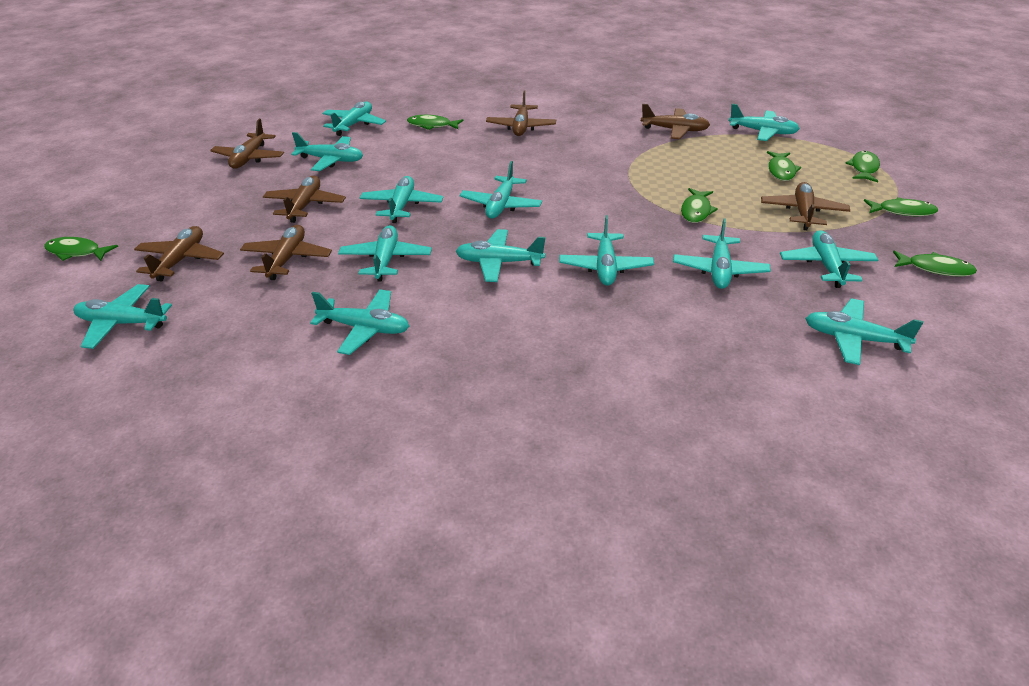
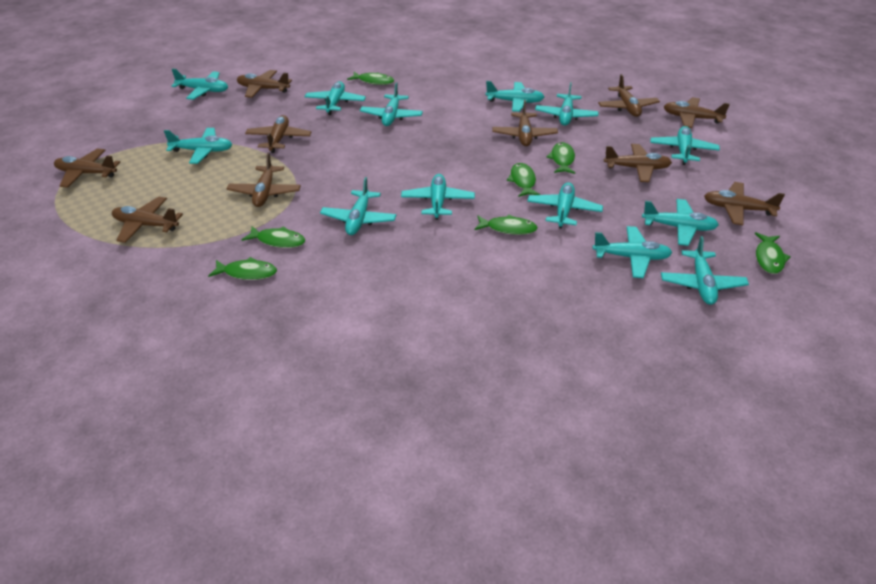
brown plane: 7 -> 10

